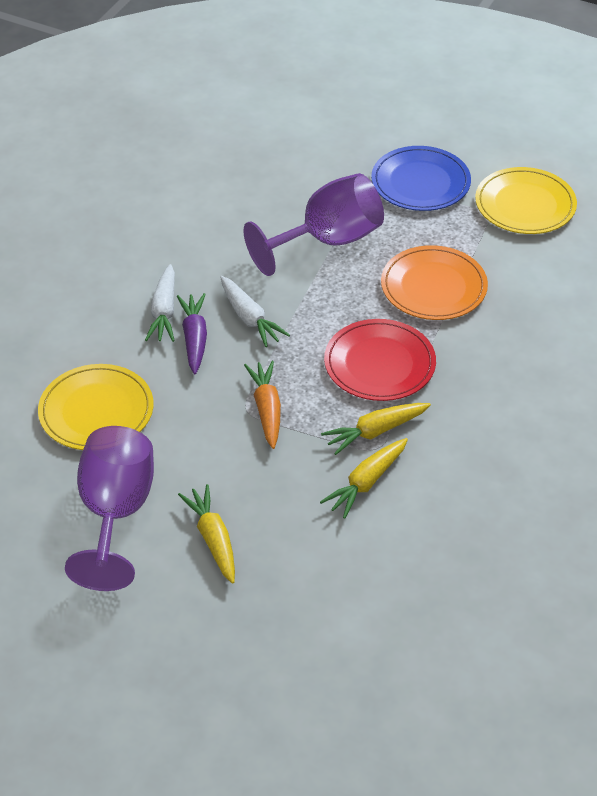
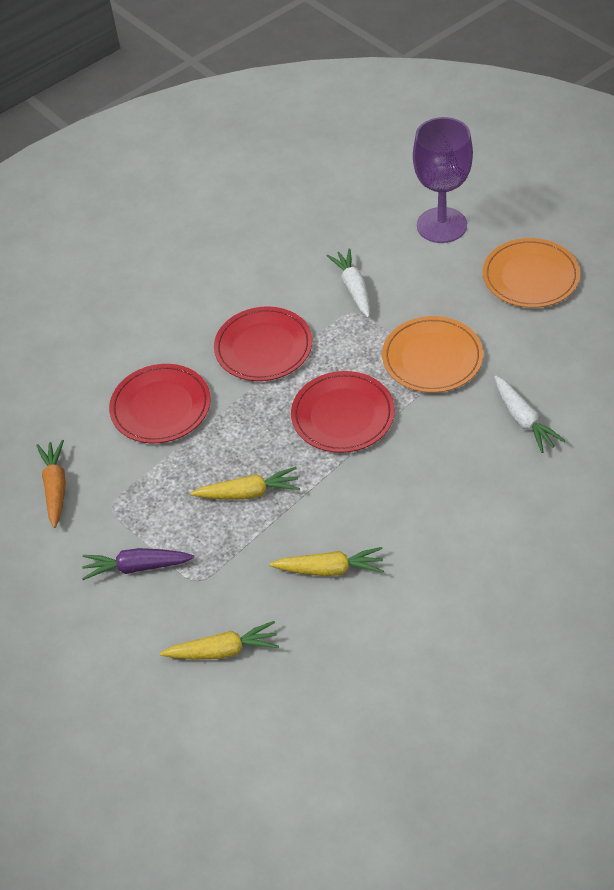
blue plate: 1 -> 0
orange plate: 1 -> 2
purple goblet: 2 -> 1
red plate: 1 -> 3
yellow plate: 2 -> 0

